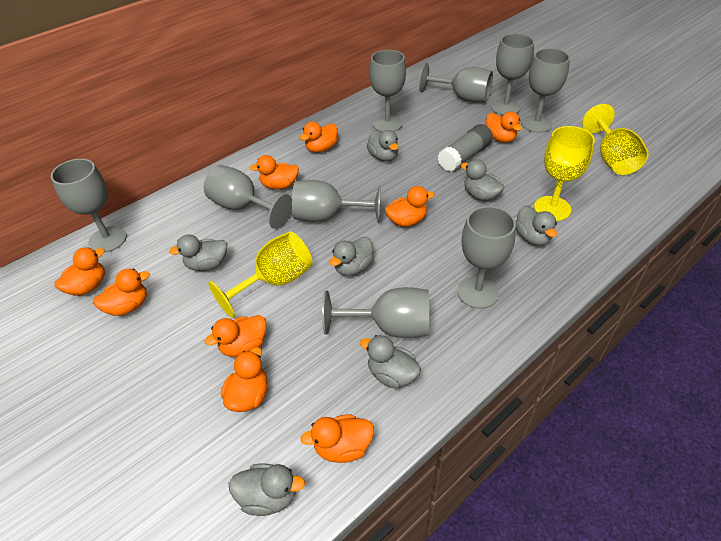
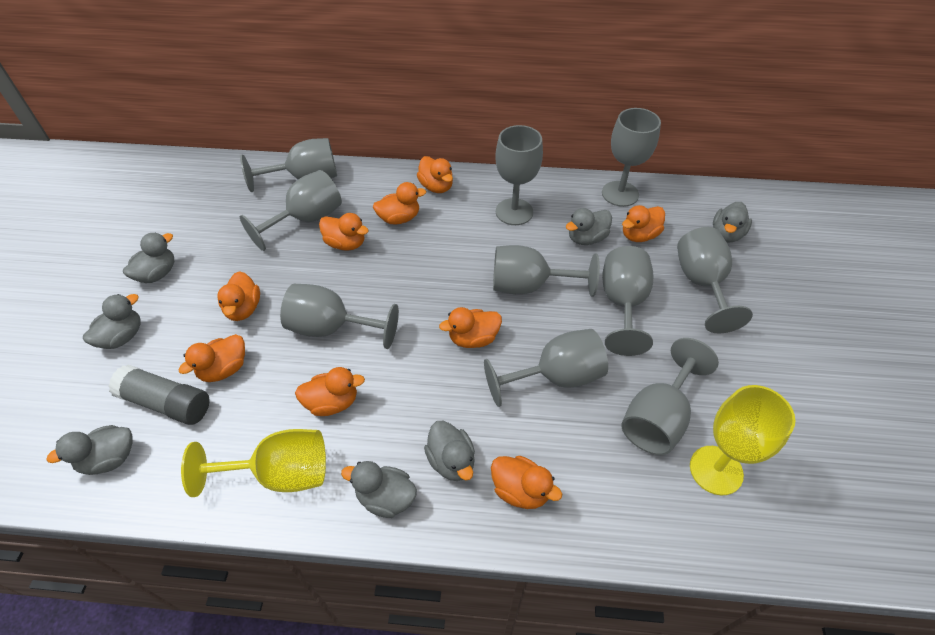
grey goblet: 9 -> 10
yellow goblet: 3 -> 2

